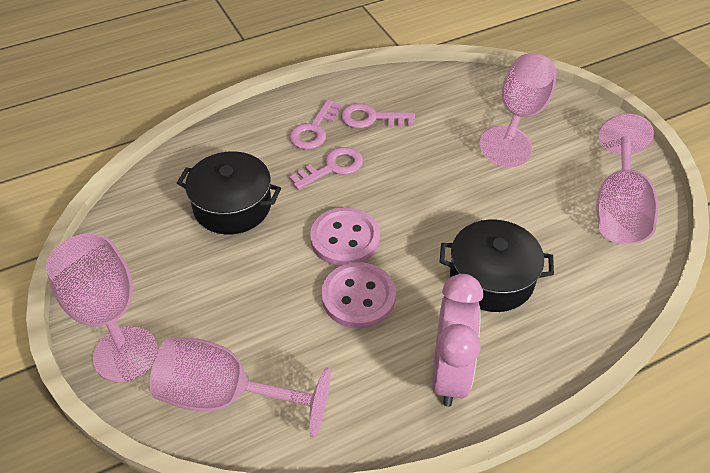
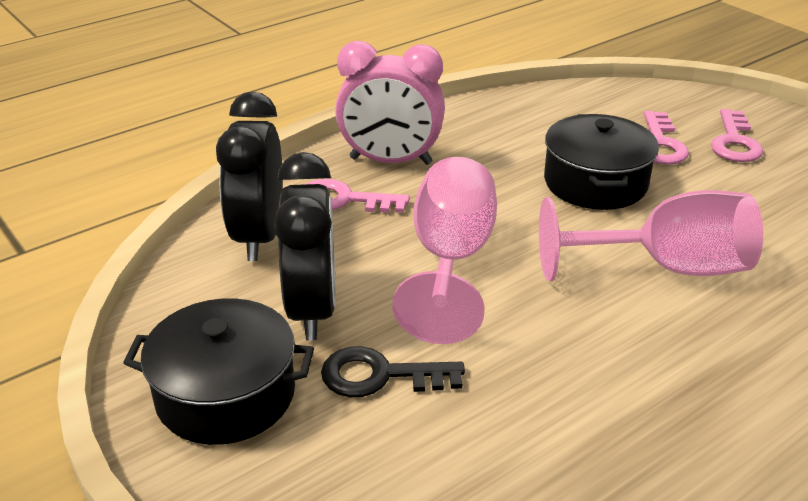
black clock: 0 -> 2
black key: 0 -> 1
pink button: 2 -> 0
pink goblet: 4 -> 2

